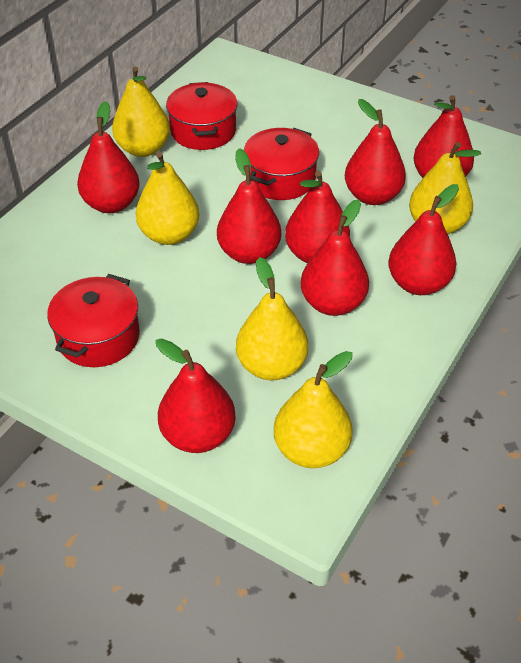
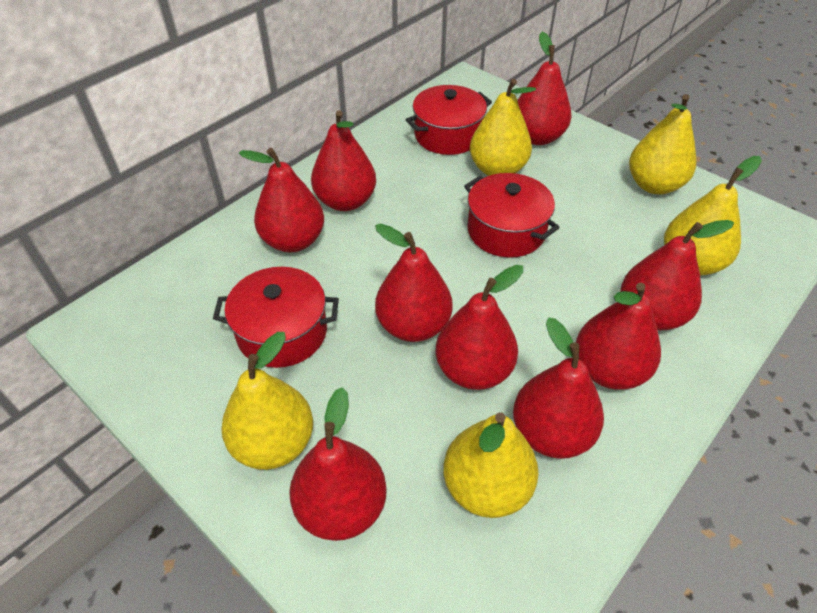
red pear: 8 -> 9

